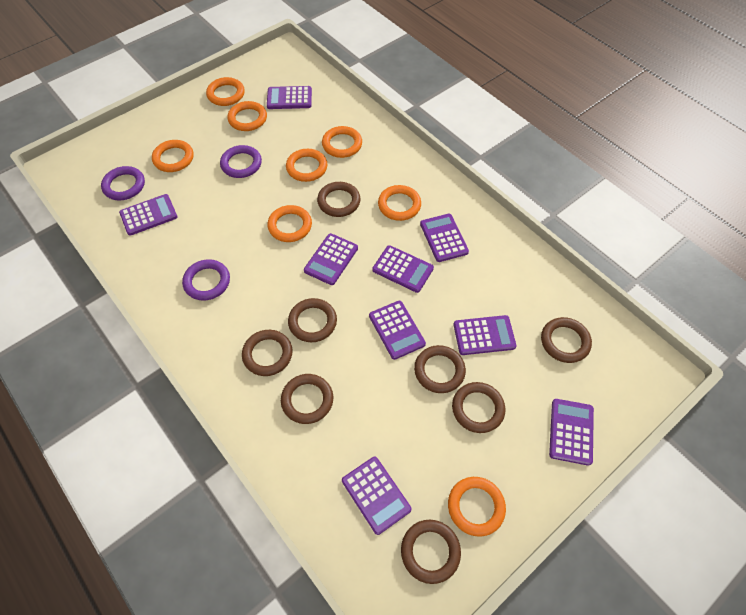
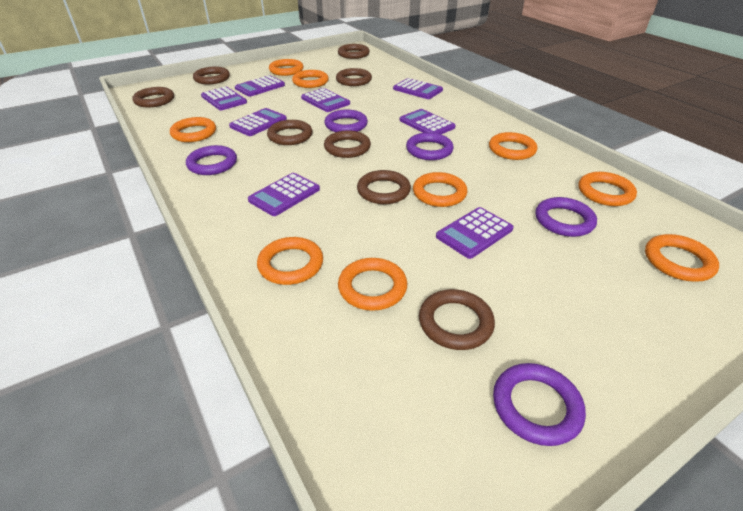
orange ring: 8 -> 9
purple calculator: 9 -> 8
purple ring: 3 -> 5

